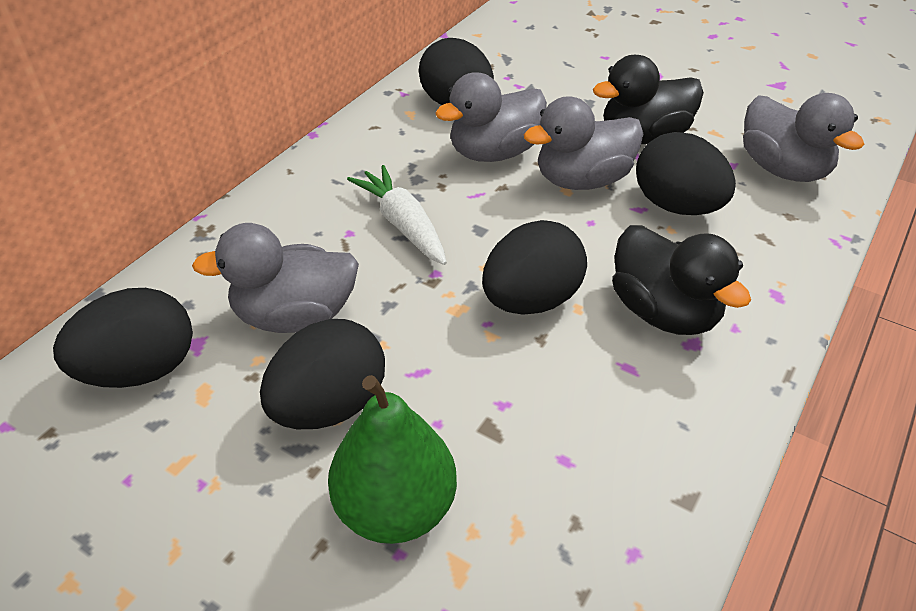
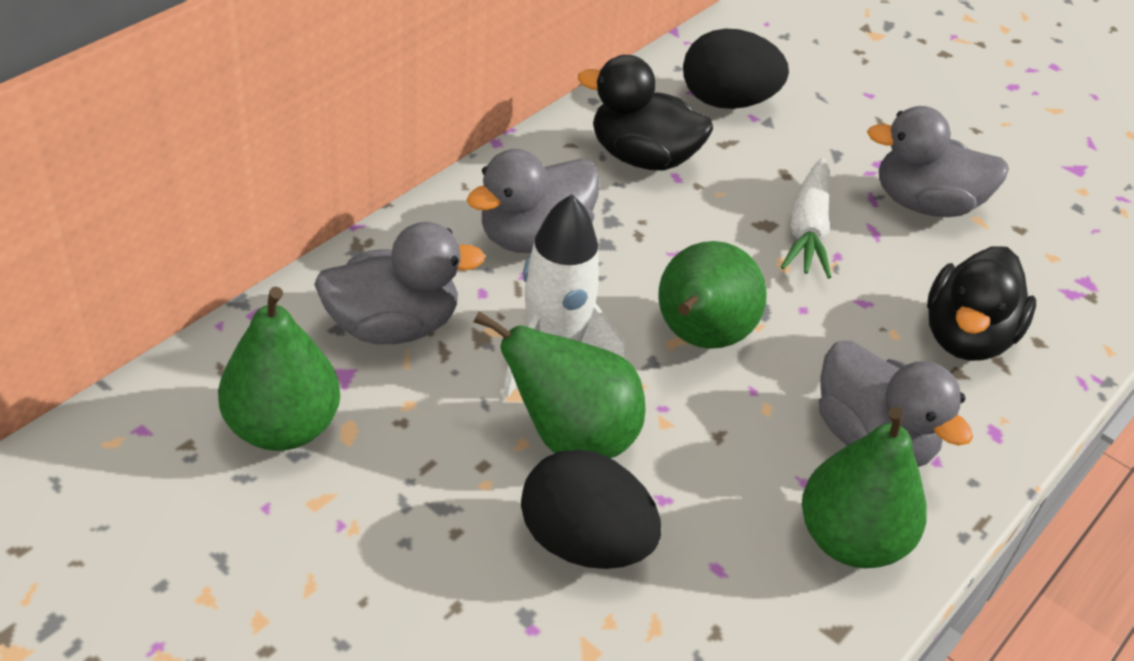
black egg: 5 -> 2
green pear: 1 -> 4
white rocket: 0 -> 1

